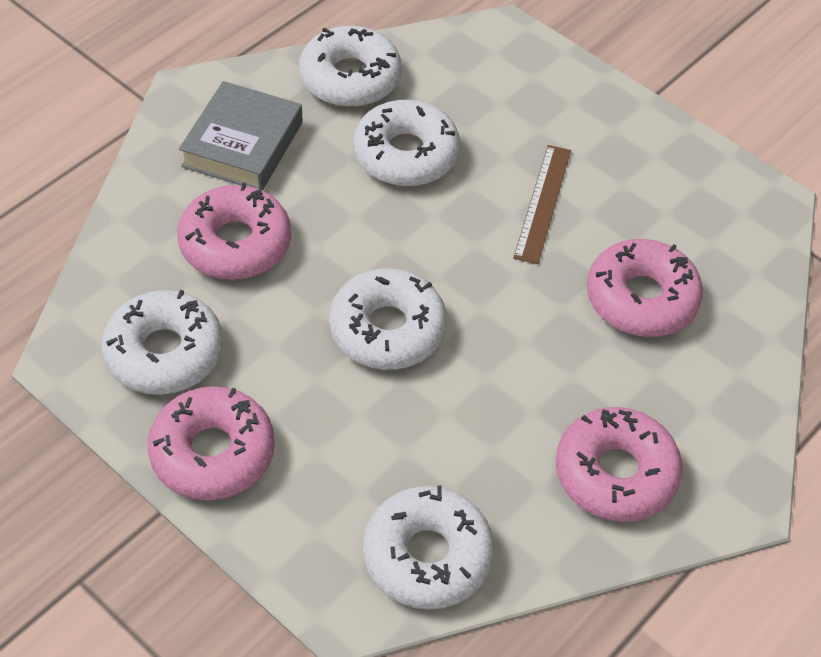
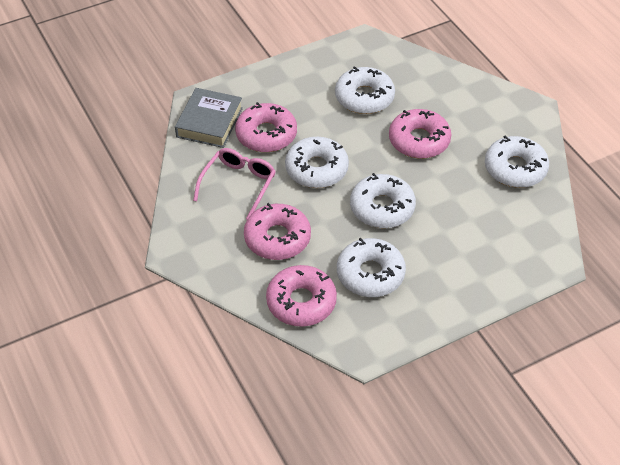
brown ruler: 1 -> 0
pink glasses: 0 -> 1

